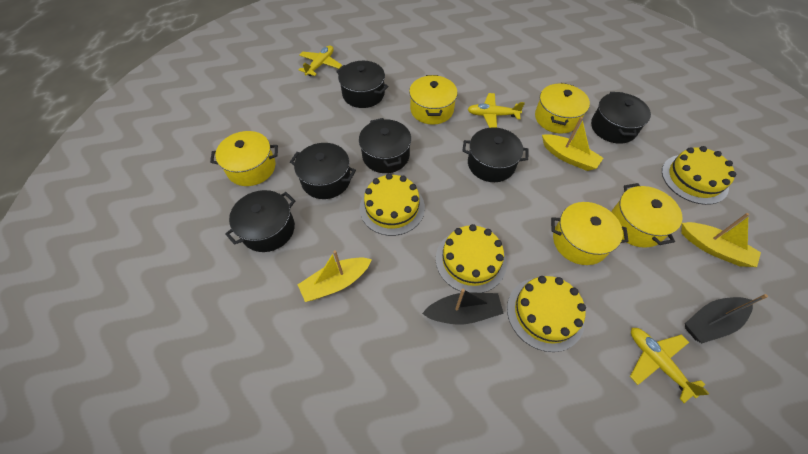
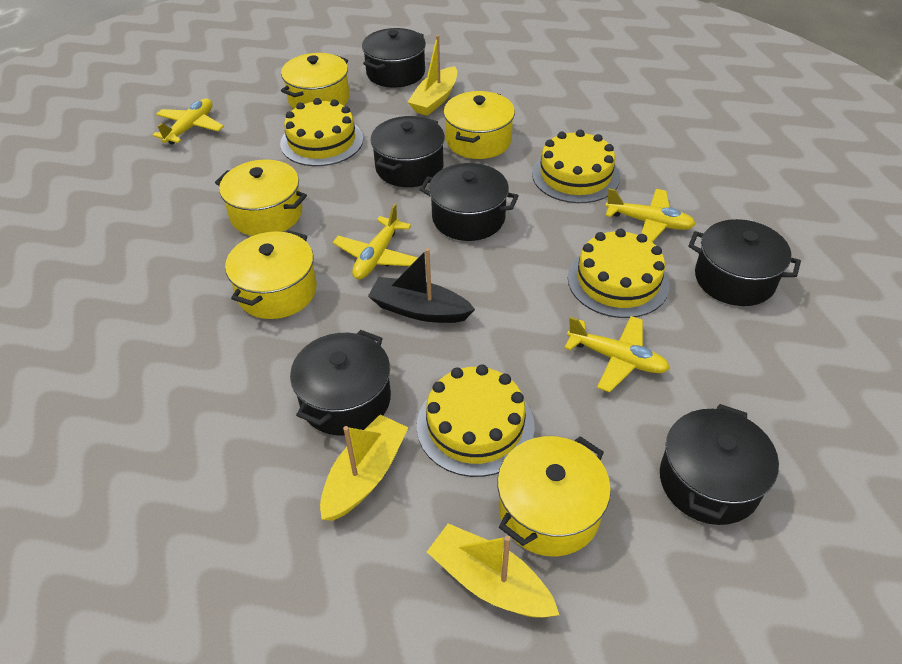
black boat: 2 -> 1
yellow plane: 3 -> 4

